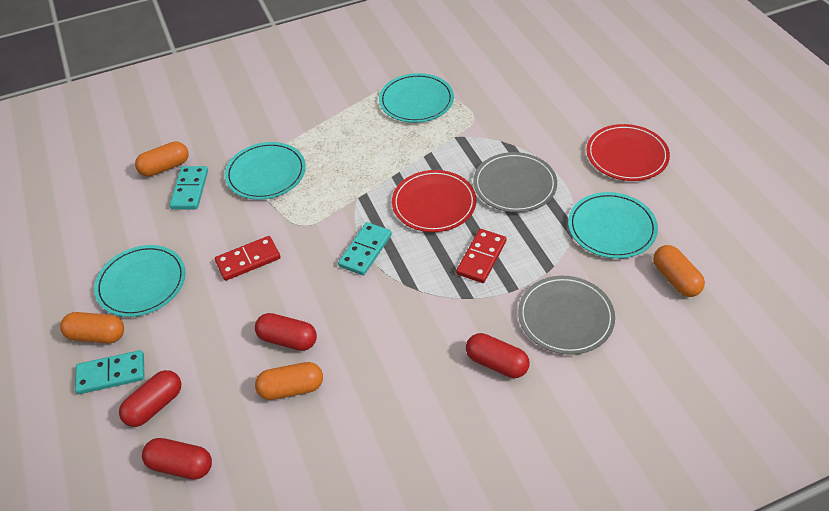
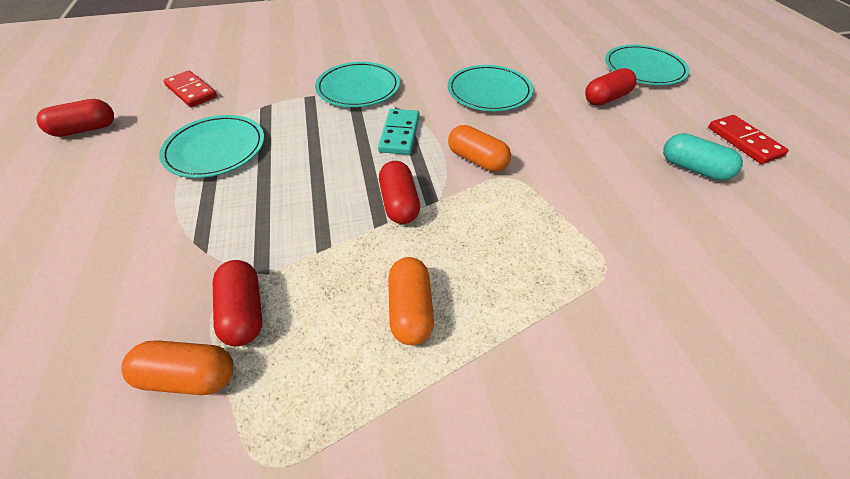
grey plate: 2 -> 0
orange capsule: 4 -> 3
red plate: 2 -> 0
turquoise capsule: 0 -> 1
turquoise domino: 3 -> 1

